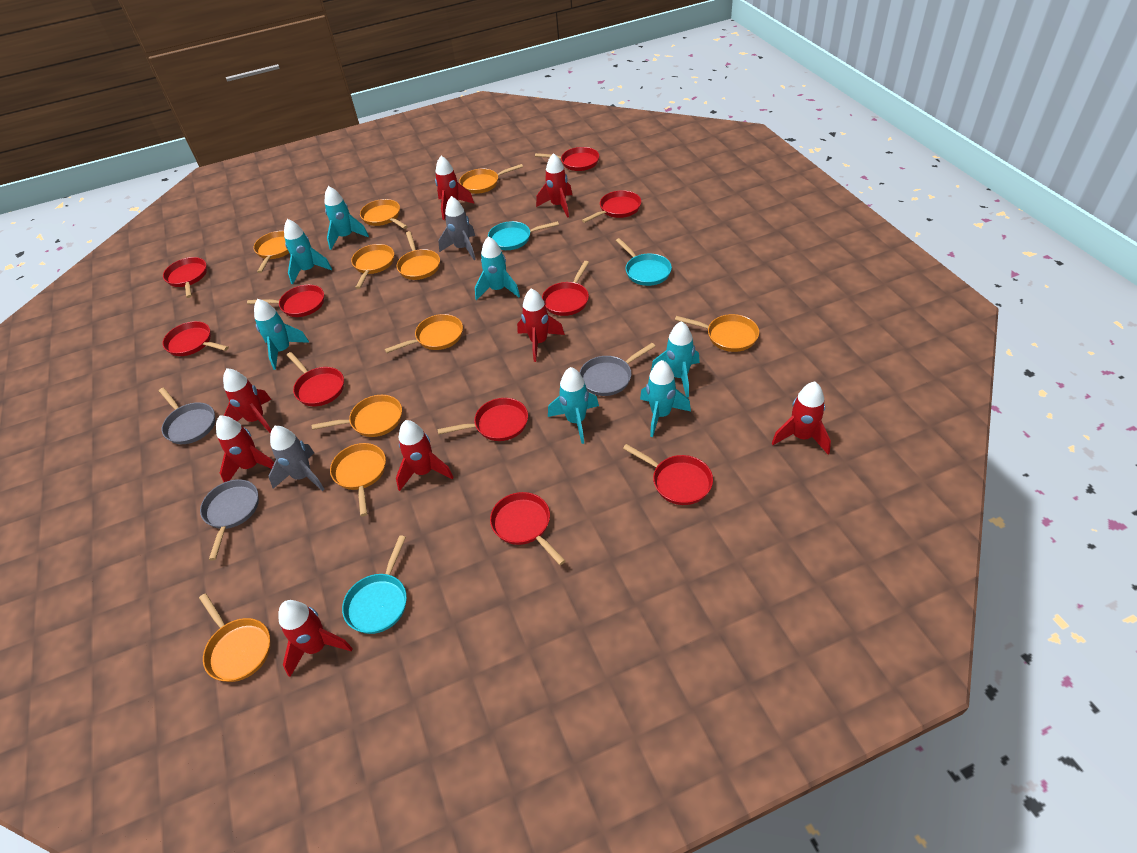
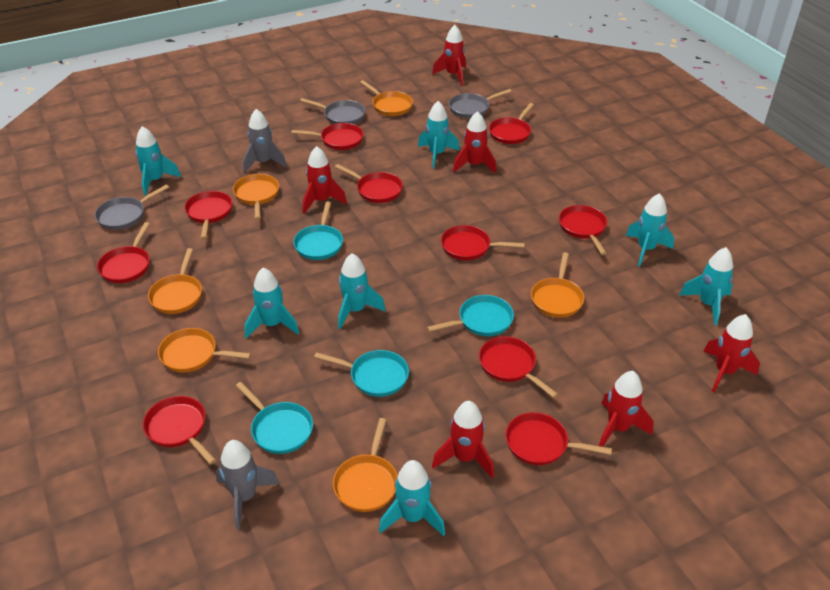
orange pan: 10 -> 6
red rocket: 8 -> 6
turquoise pan: 3 -> 4

